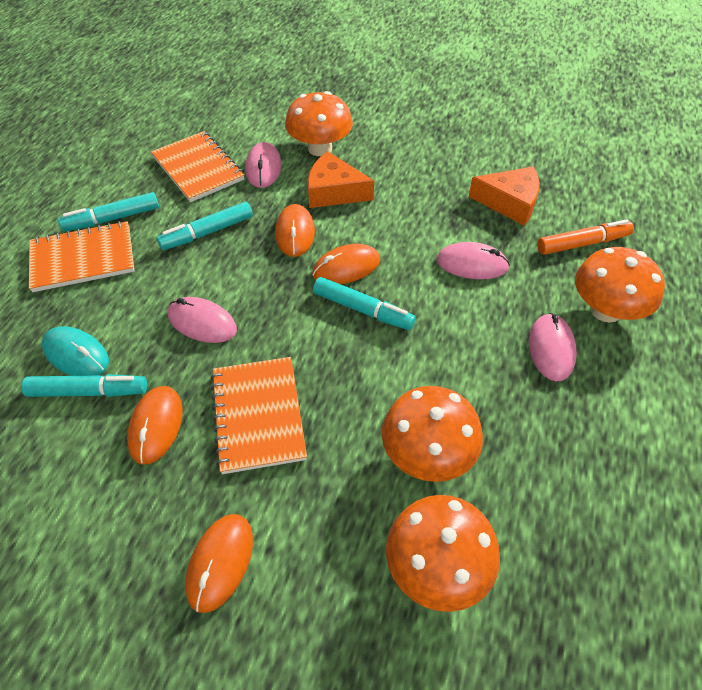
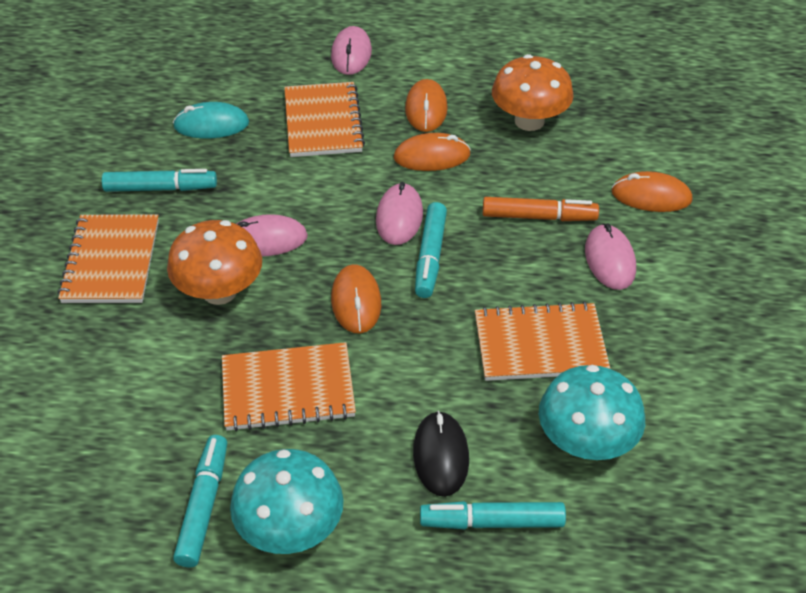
black mouse: 0 -> 1
orange cheese: 2 -> 0
orange mushroom: 4 -> 2
orange notebook: 3 -> 4
turquoise mushroom: 0 -> 2

